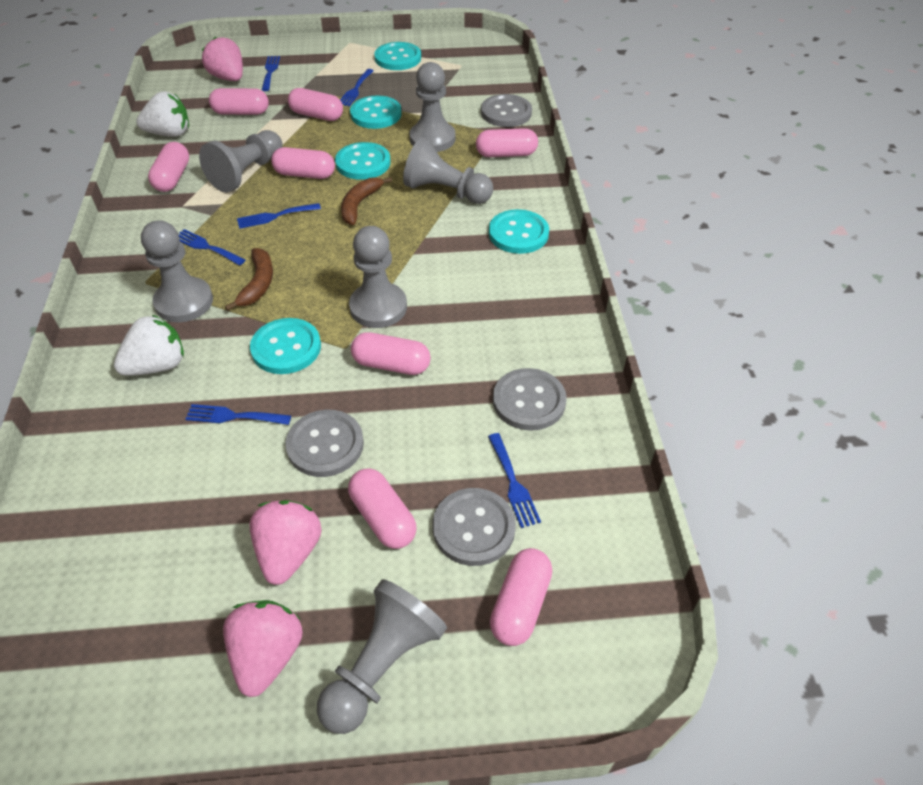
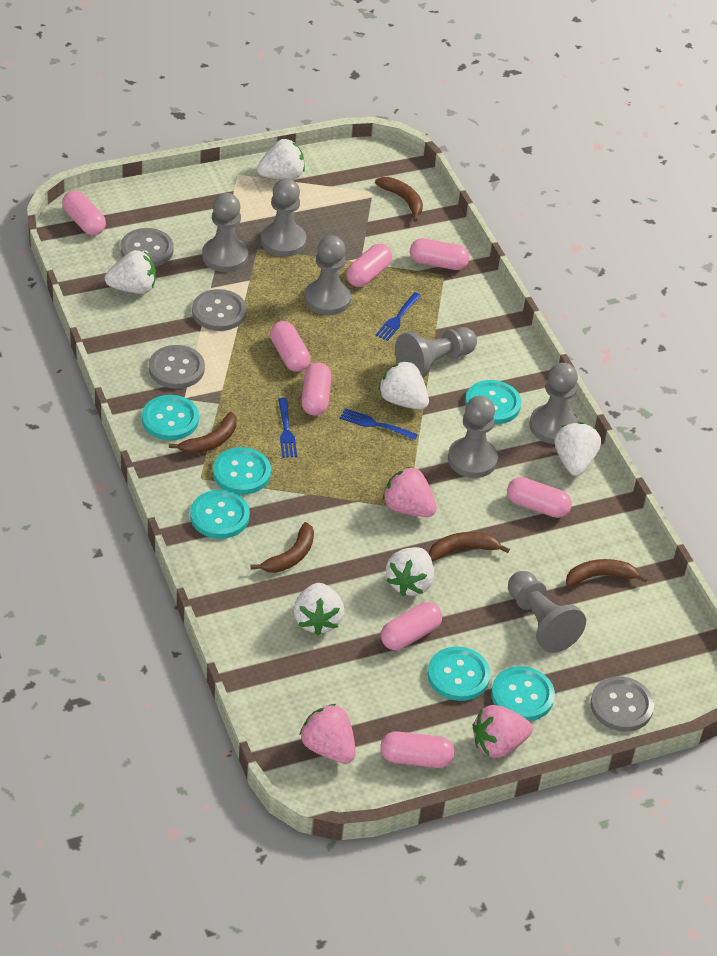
blue fork: 6 -> 3
brown banana: 2 -> 5
grey pawn: 6 -> 7
turquoise button: 5 -> 6
white strawberry: 2 -> 6

